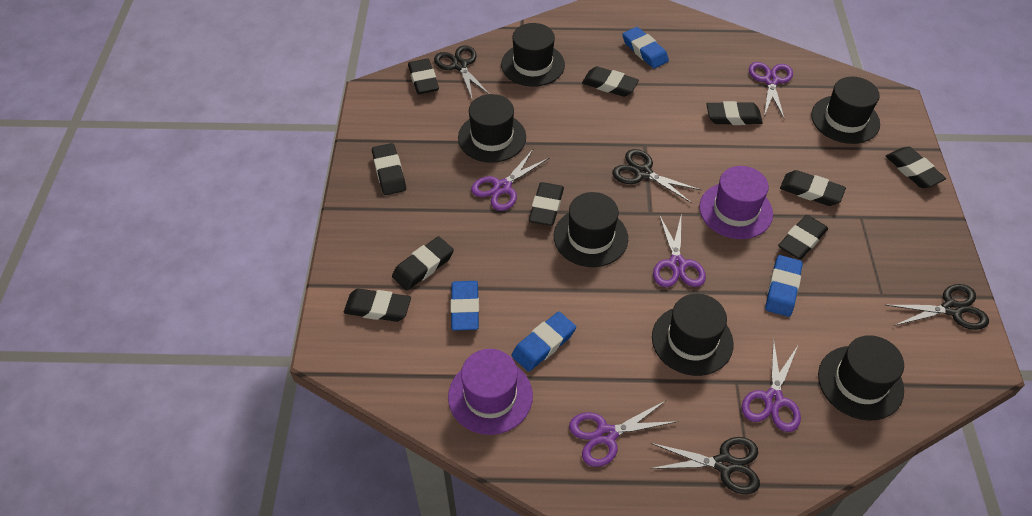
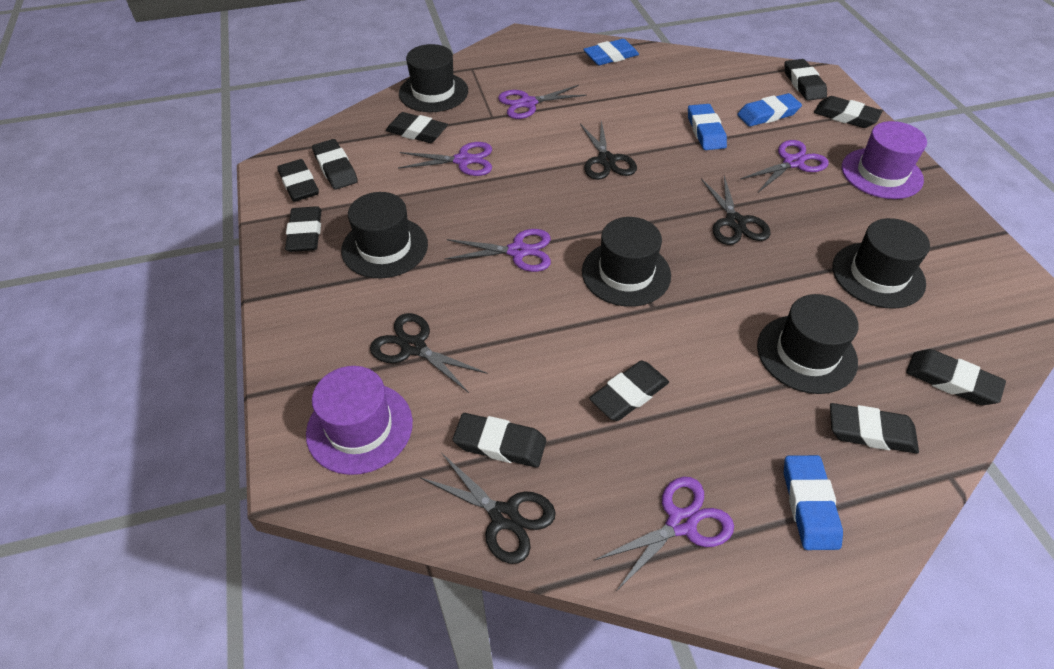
black hat: 6 -> 5

